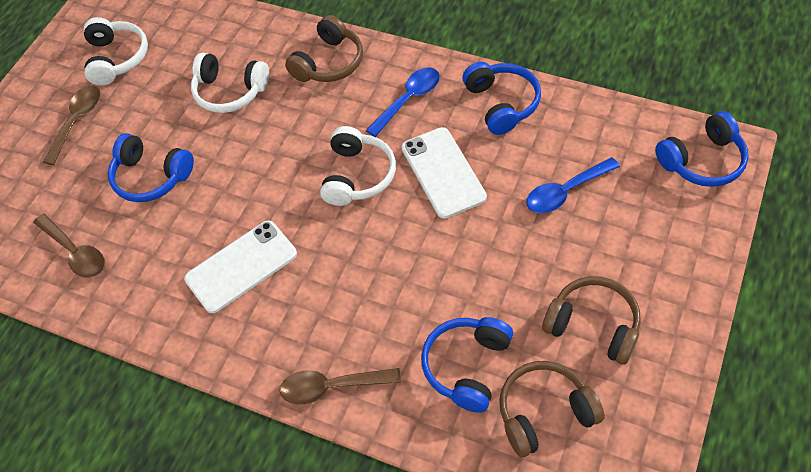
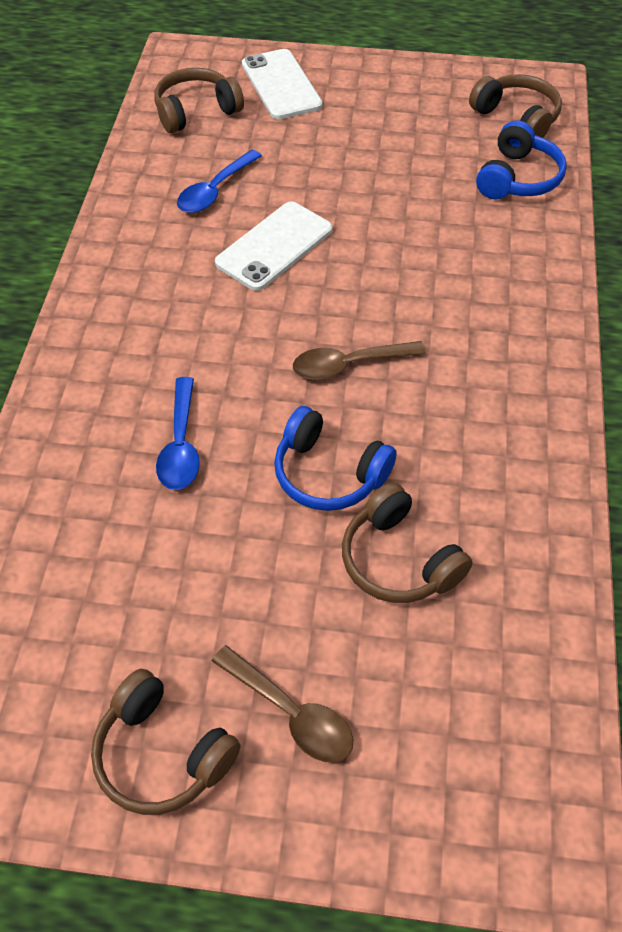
blue headphones: 4 -> 2
brown headphones: 3 -> 4
brown spoon: 3 -> 2
white headphones: 3 -> 0

